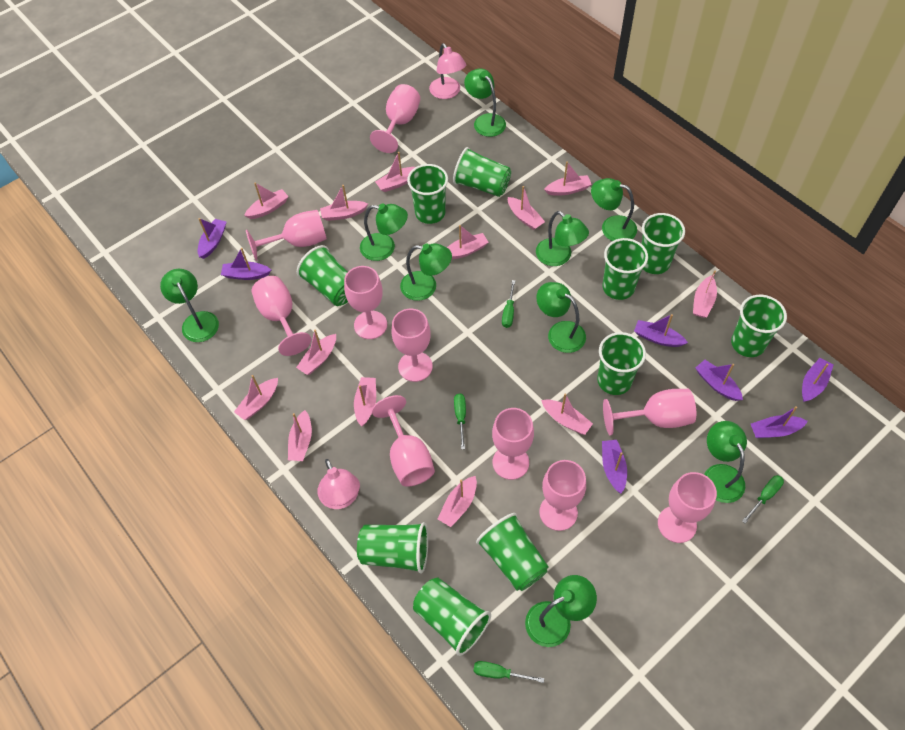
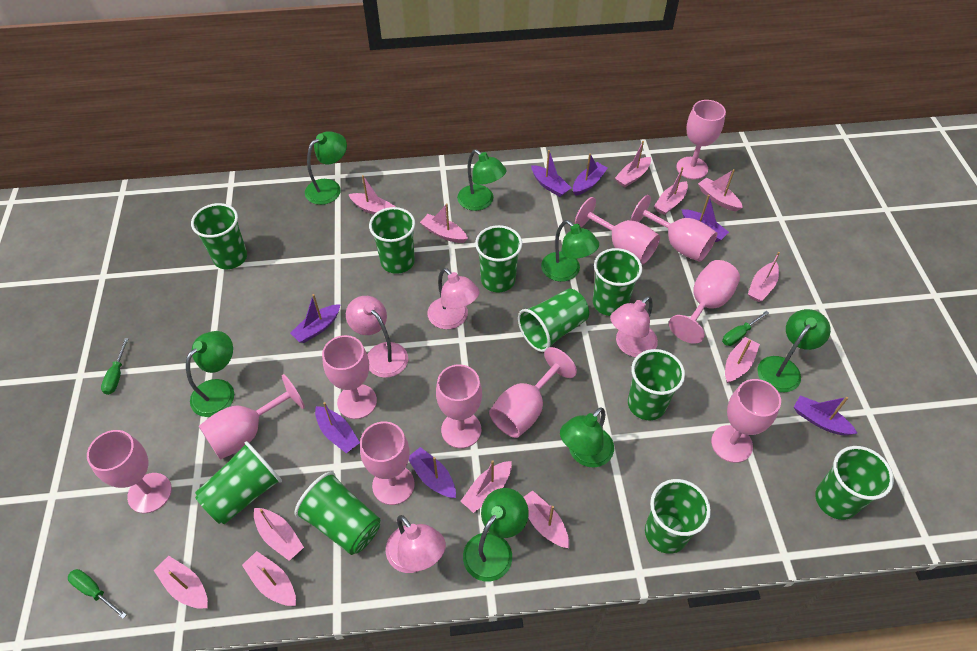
green lamp: 9 -> 7
green screwdriver: 4 -> 3
pink boat: 13 -> 12
pink goblet: 10 -> 11
pink lamp: 2 -> 4

